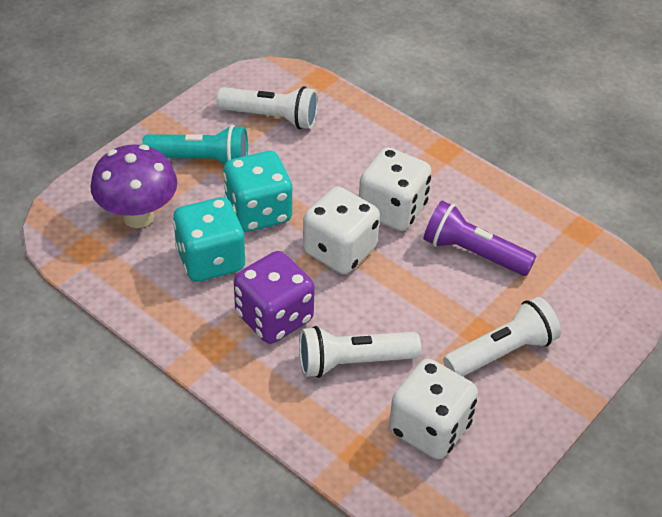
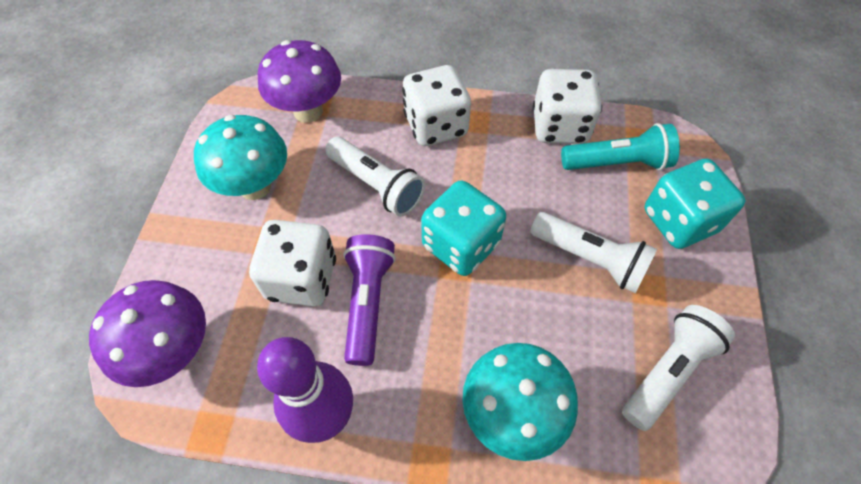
purple bowling pin: 0 -> 1
purple dice: 1 -> 0
purple mushroom: 1 -> 2
turquoise mushroom: 0 -> 2

